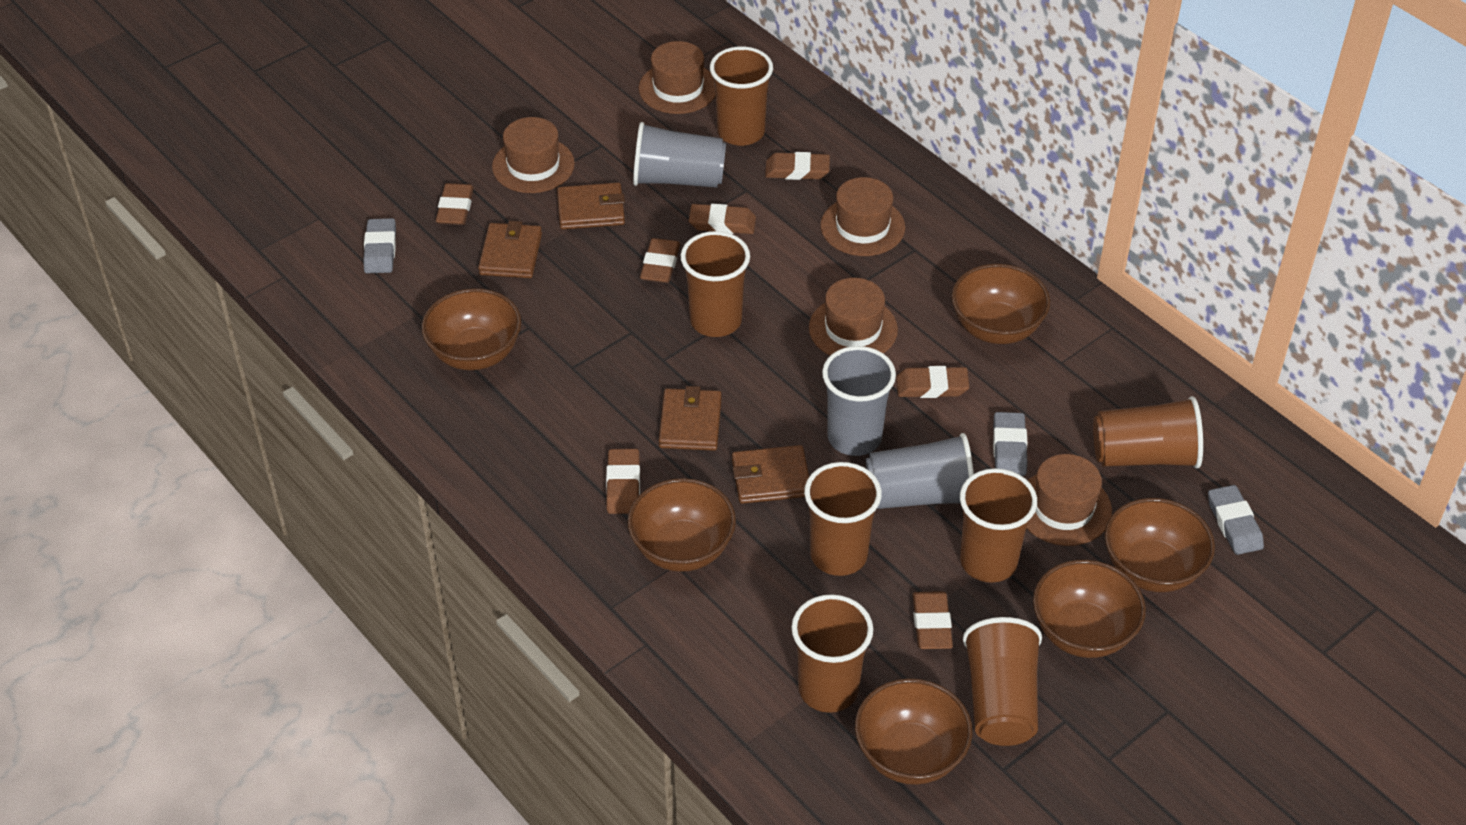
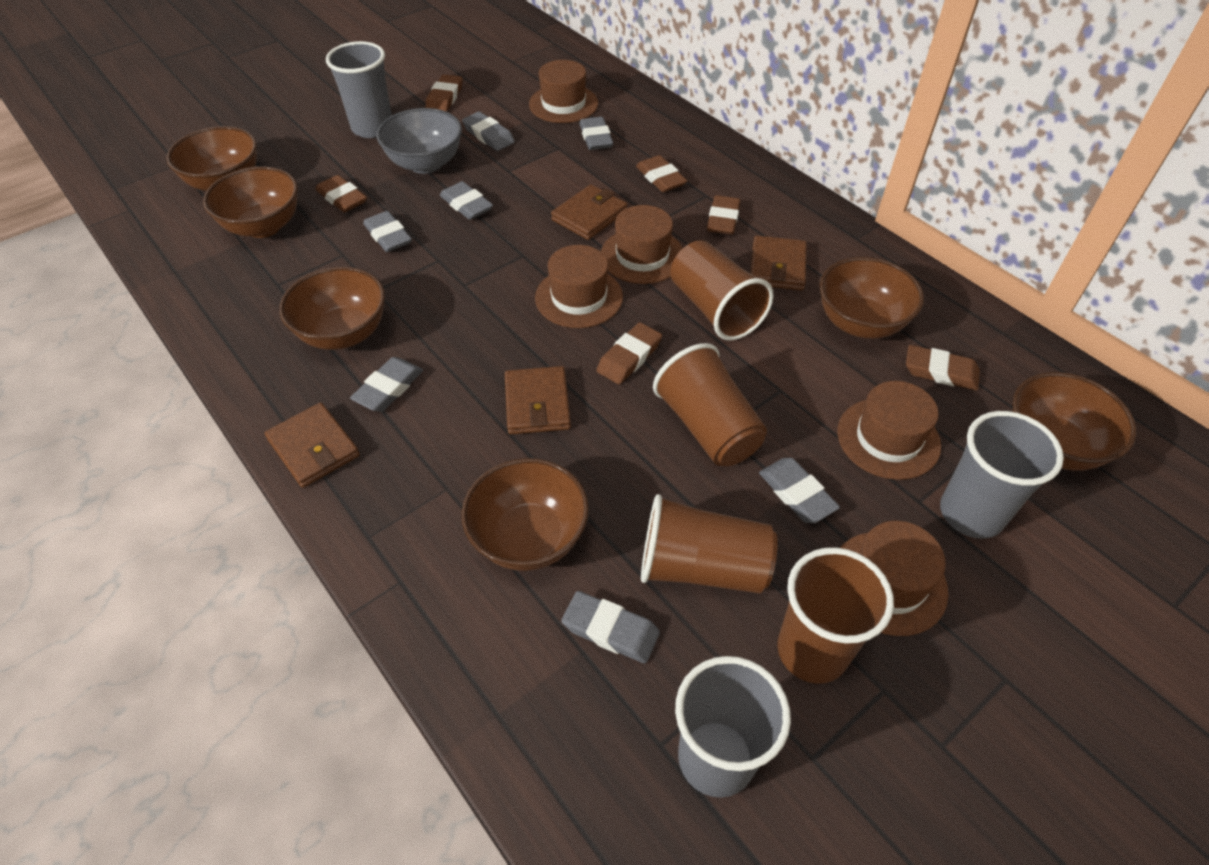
brown cup: 7 -> 4
brown eraser: 7 -> 6
grey bowl: 0 -> 1
grey eraser: 3 -> 7

